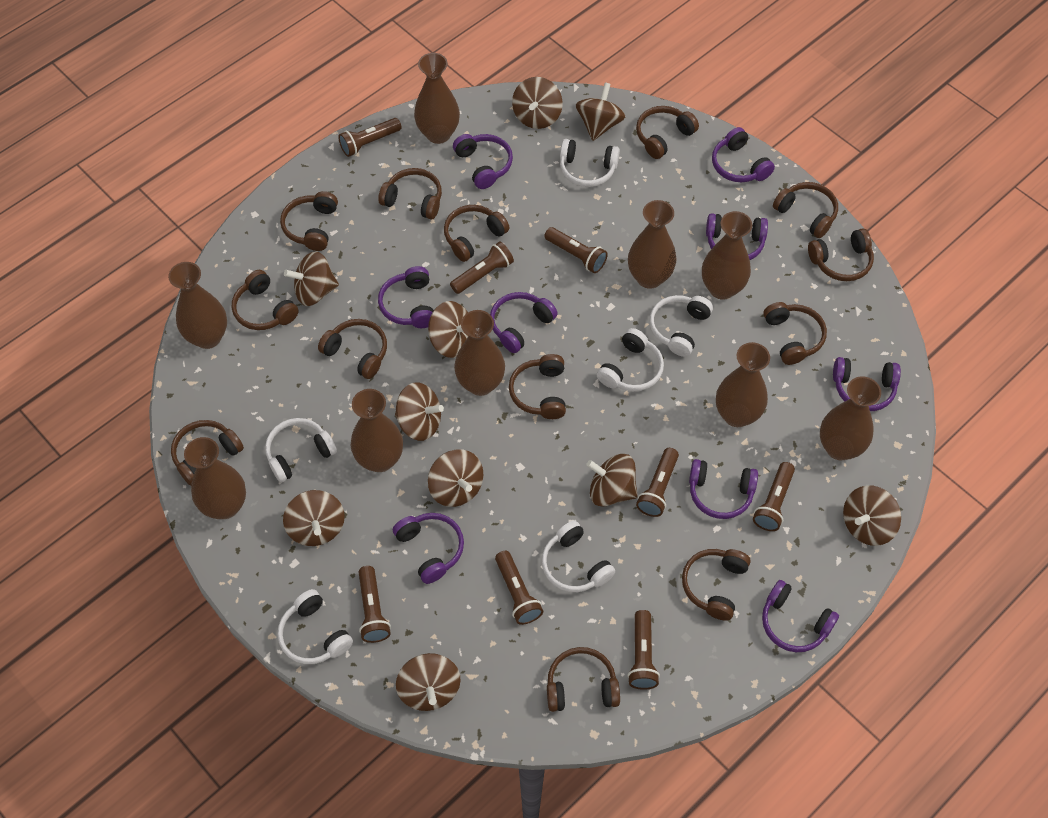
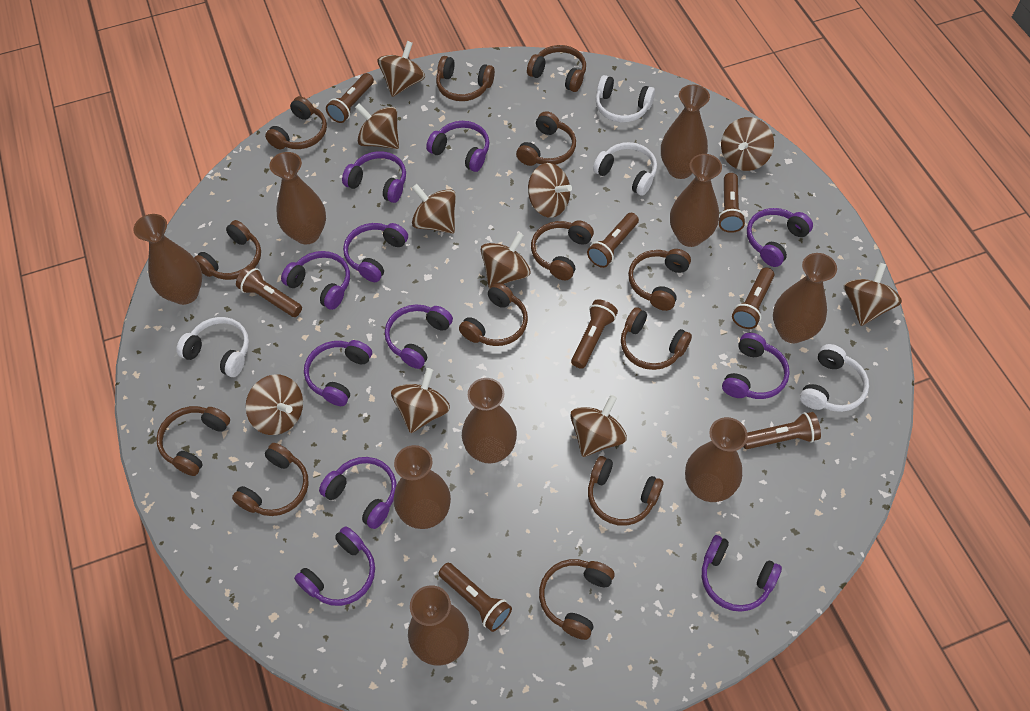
purple headphones: 9 -> 11
white headphones: 6 -> 4

